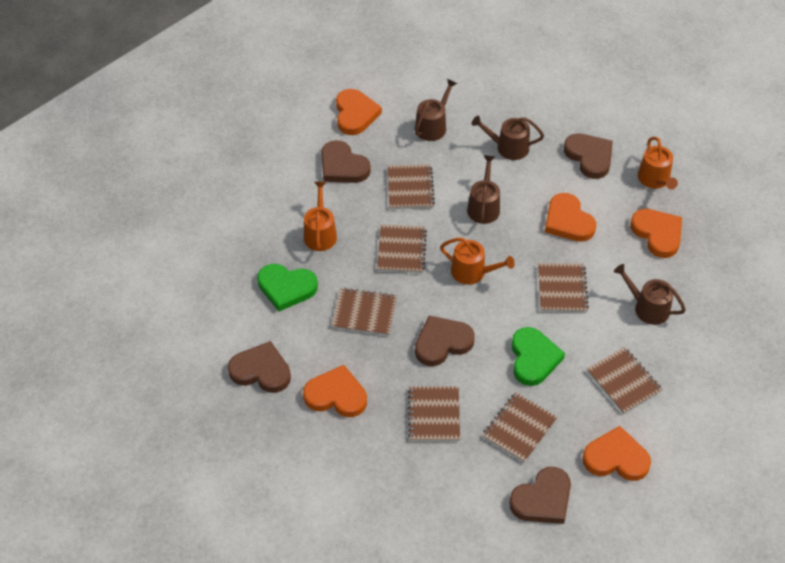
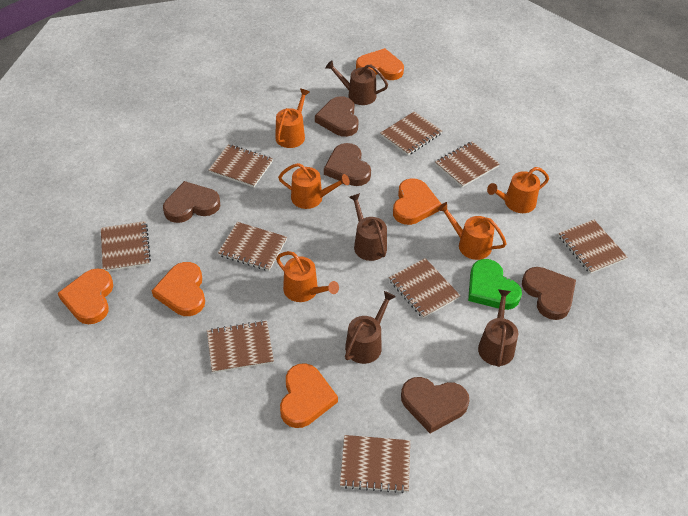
brown notebook: 7 -> 9
green heart: 2 -> 1
orange watering can: 3 -> 5

